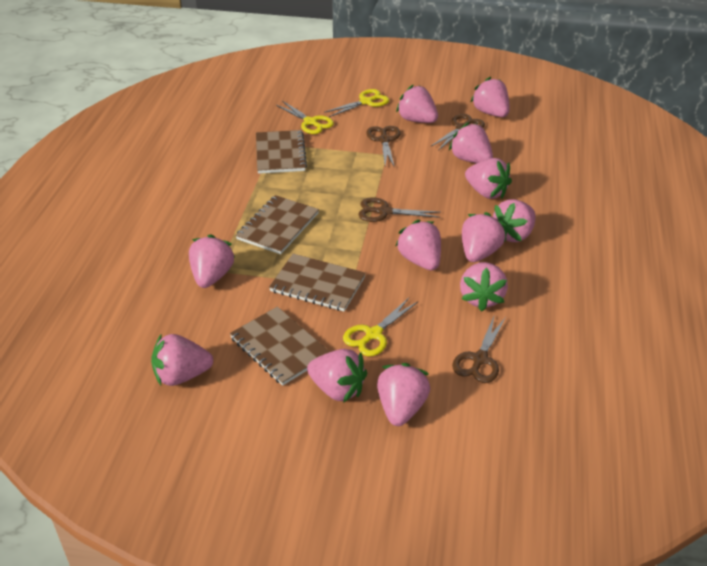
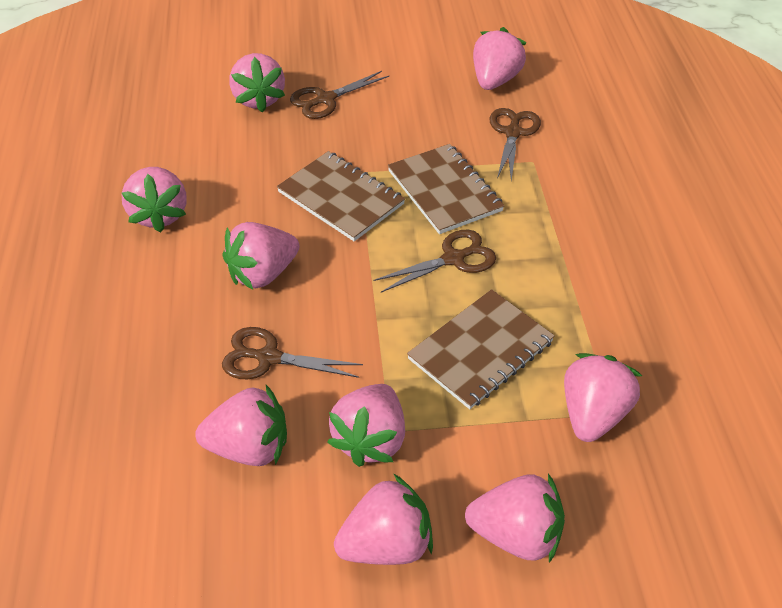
brown notebook: 4 -> 3
pink strawberry: 12 -> 9
yellow scissors: 3 -> 0

